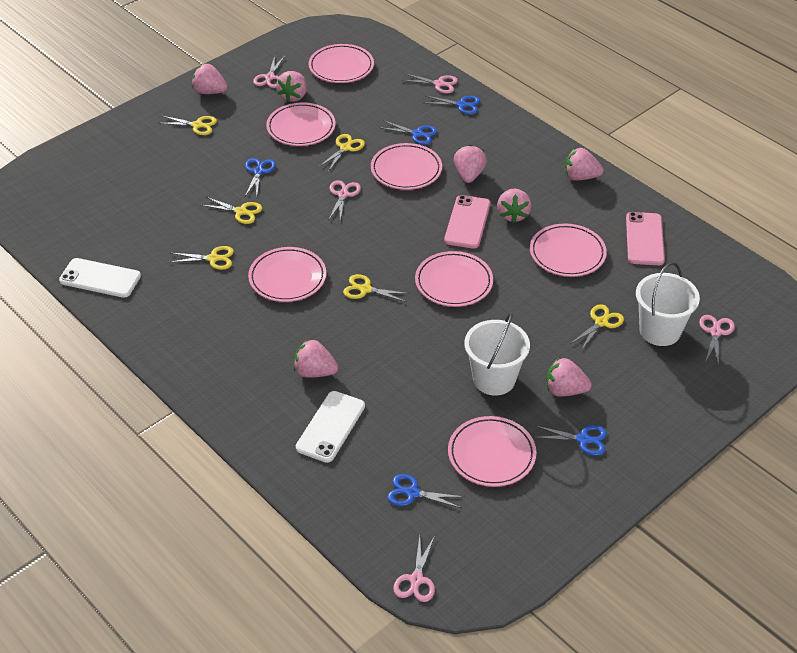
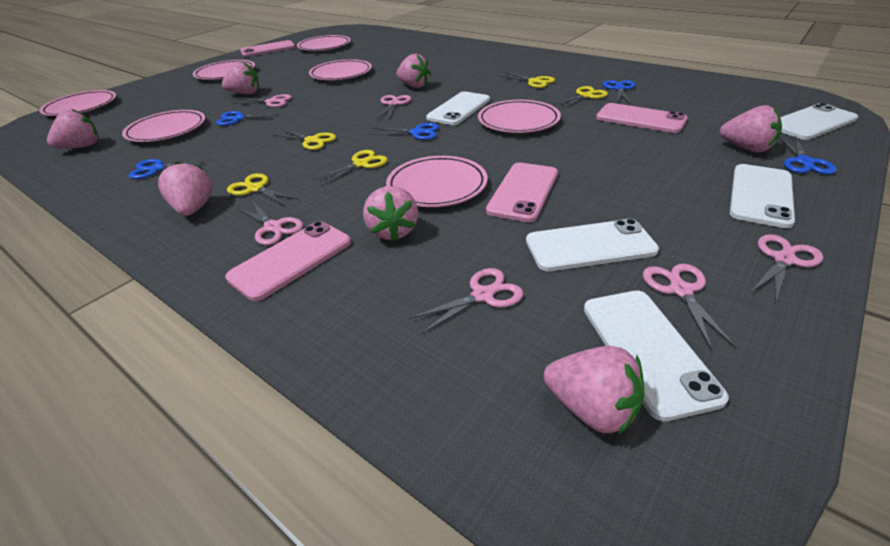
pink phone: 2 -> 4
pink scissors: 5 -> 6
white bucket: 2 -> 0
white phone: 2 -> 5
yellow scissors: 6 -> 5

